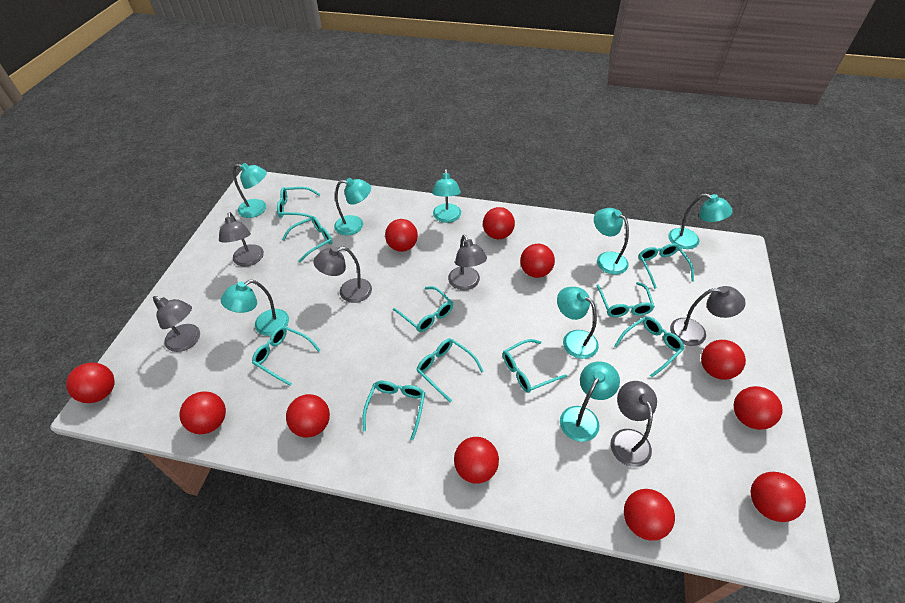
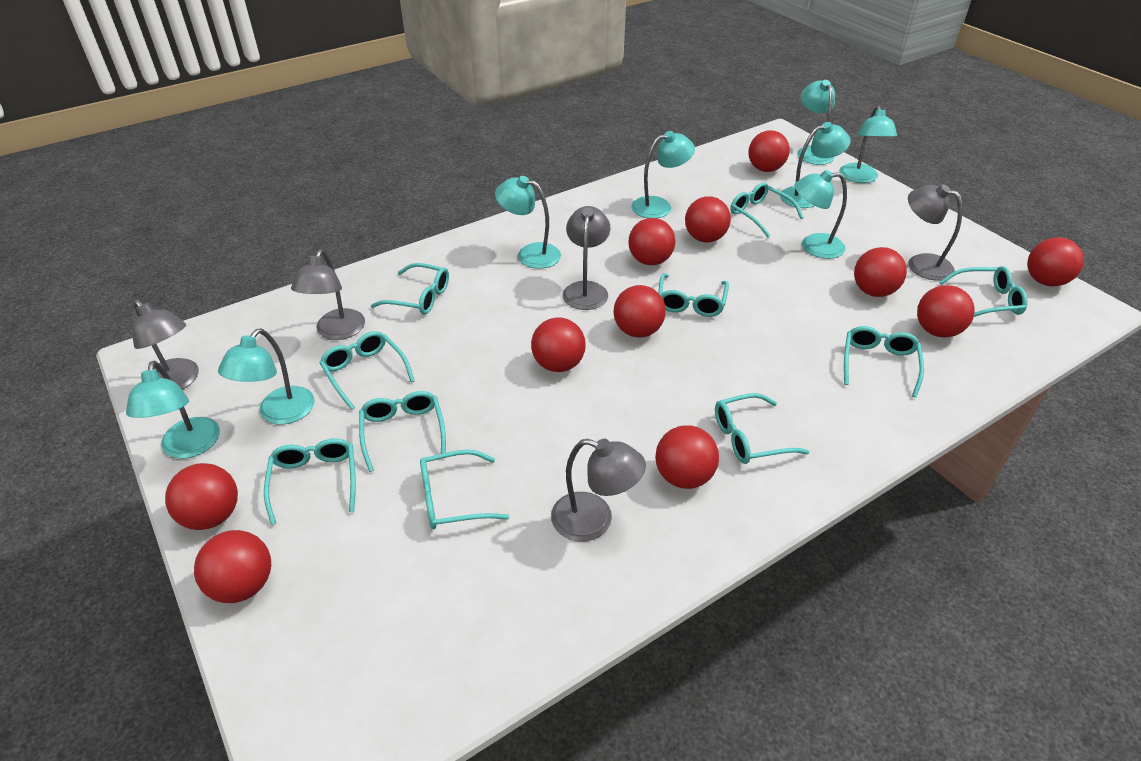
grey lamp: 6 -> 5

